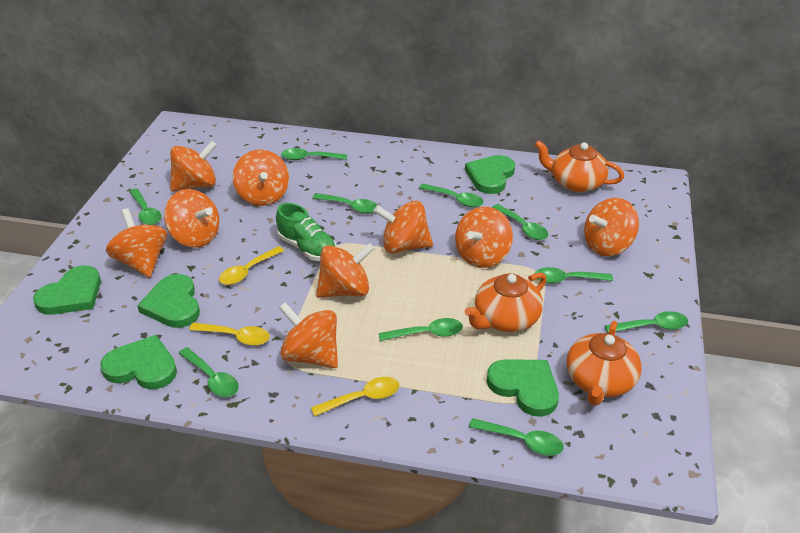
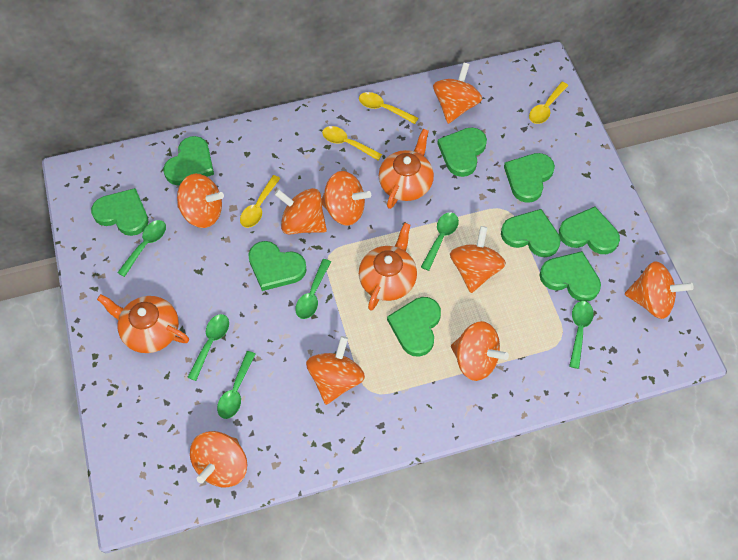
green heart: 5 -> 9
green shoe: 1 -> 0
green spoon: 10 -> 6
yellow spoon: 3 -> 4

